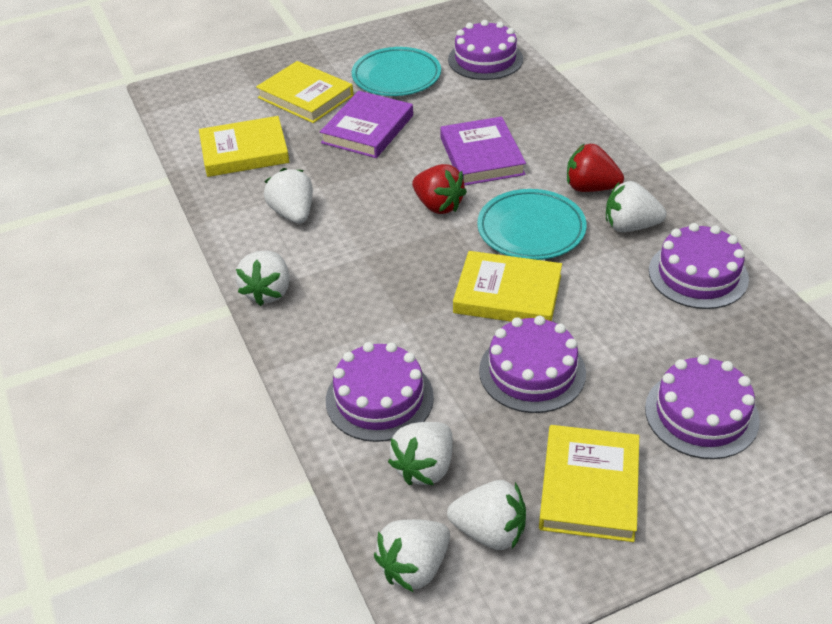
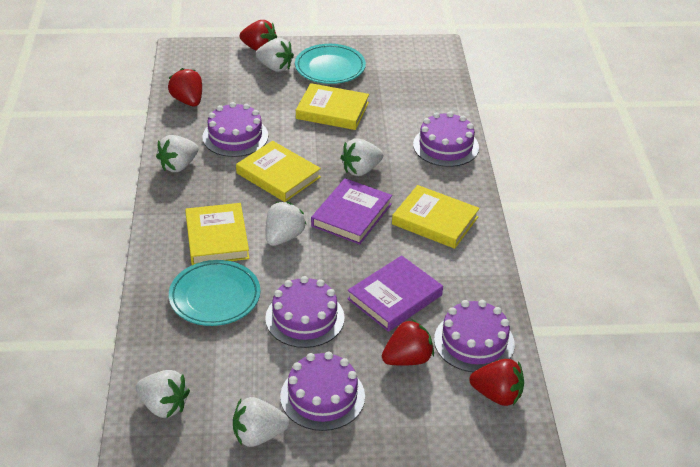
red strawberry: 2 -> 4

